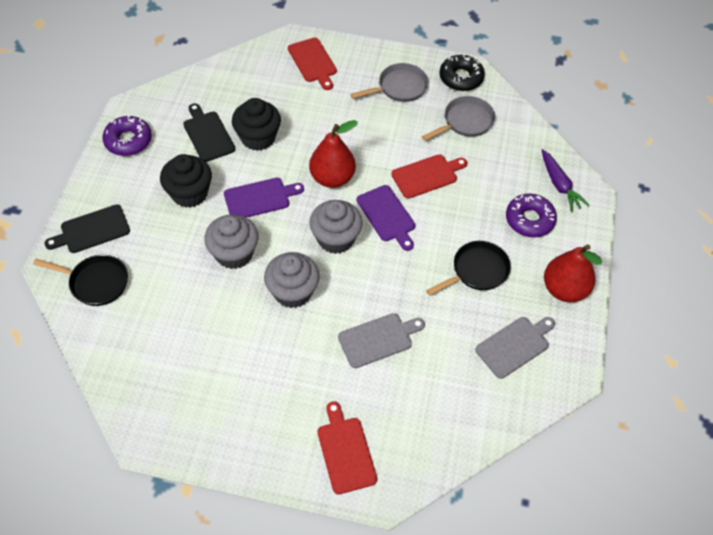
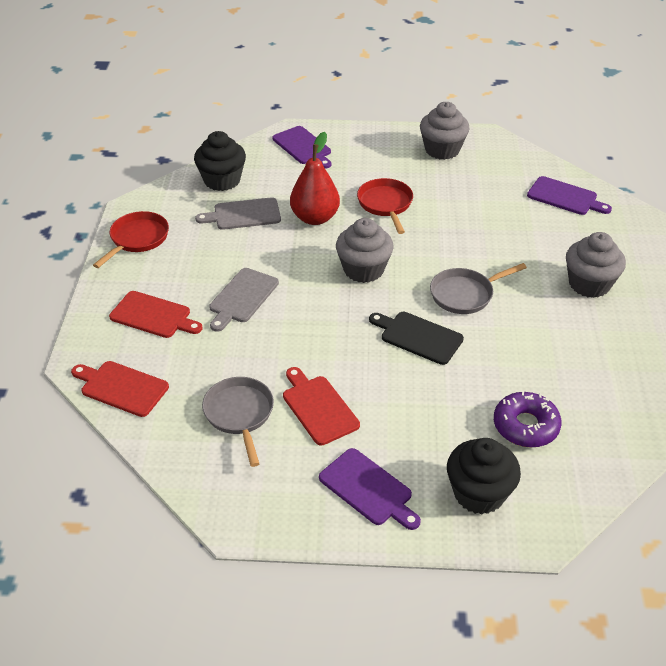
black cutting board: 2 -> 1
black donut: 1 -> 0
black pan: 2 -> 0
purple carrot: 1 -> 0
purple cutting board: 2 -> 3
purple donut: 2 -> 1
red pan: 0 -> 2
red pear: 2 -> 1

